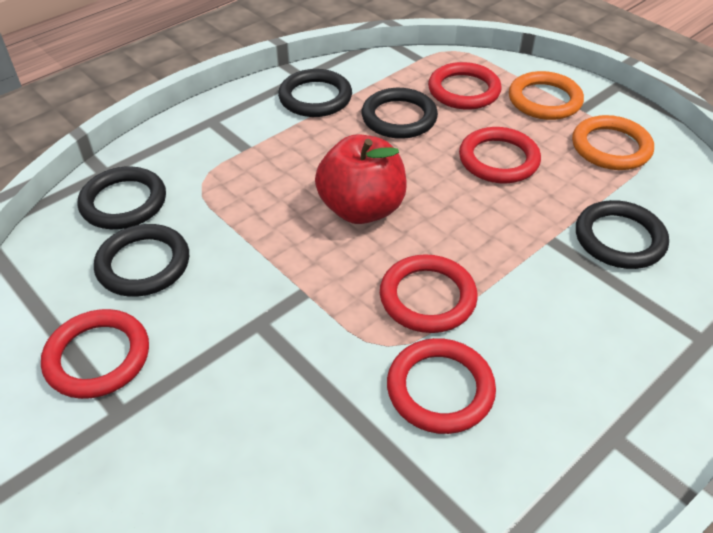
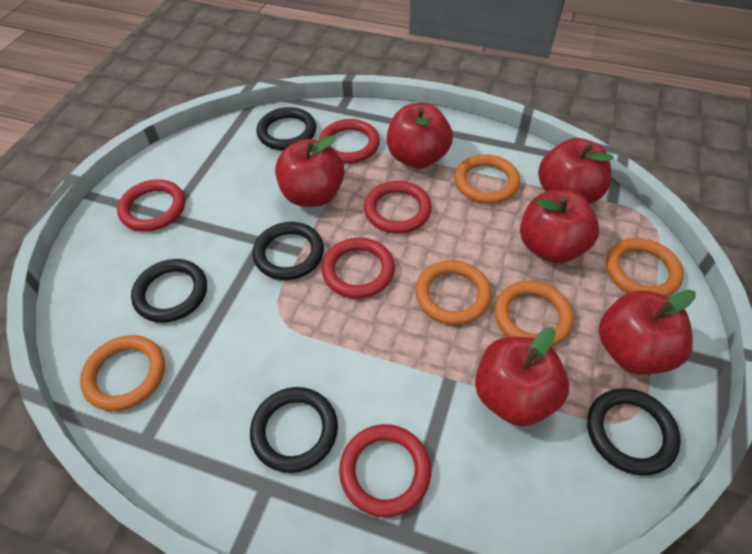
orange ring: 2 -> 5
red apple: 1 -> 6

